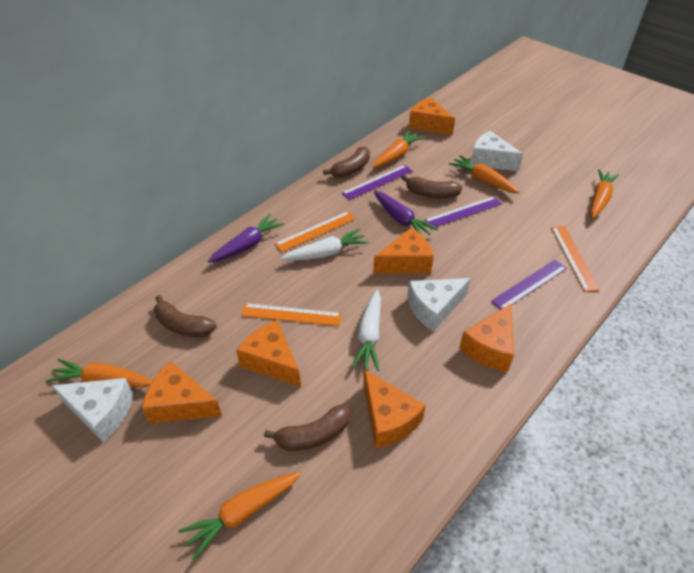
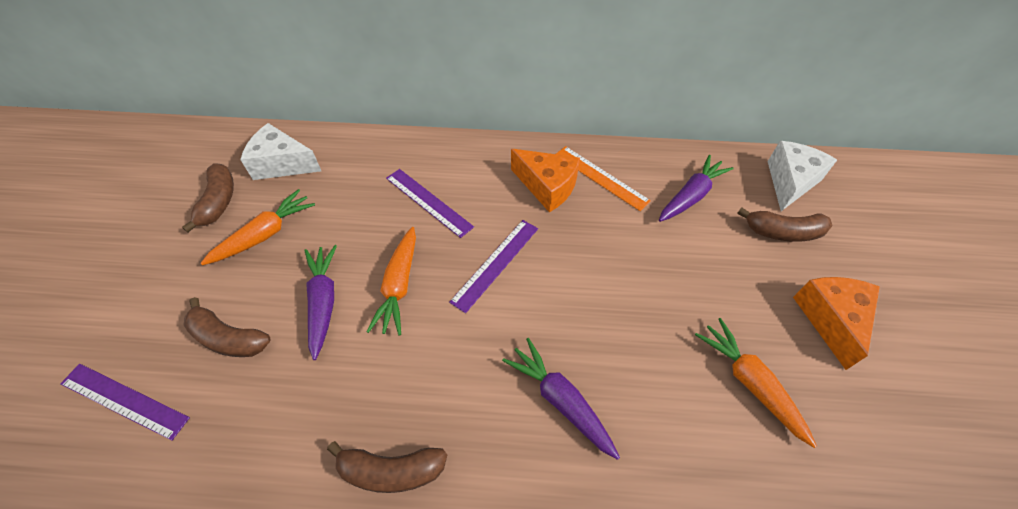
orange carrot: 5 -> 3
orange cheese: 6 -> 2
orange ruler: 3 -> 1
purple carrot: 2 -> 3
white carrot: 2 -> 0
white cheese: 3 -> 2

